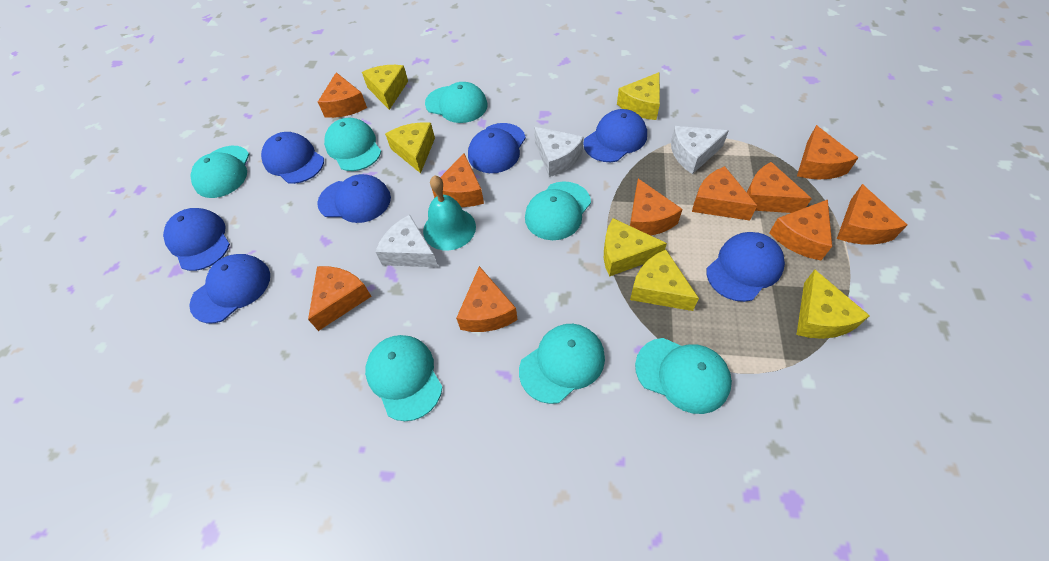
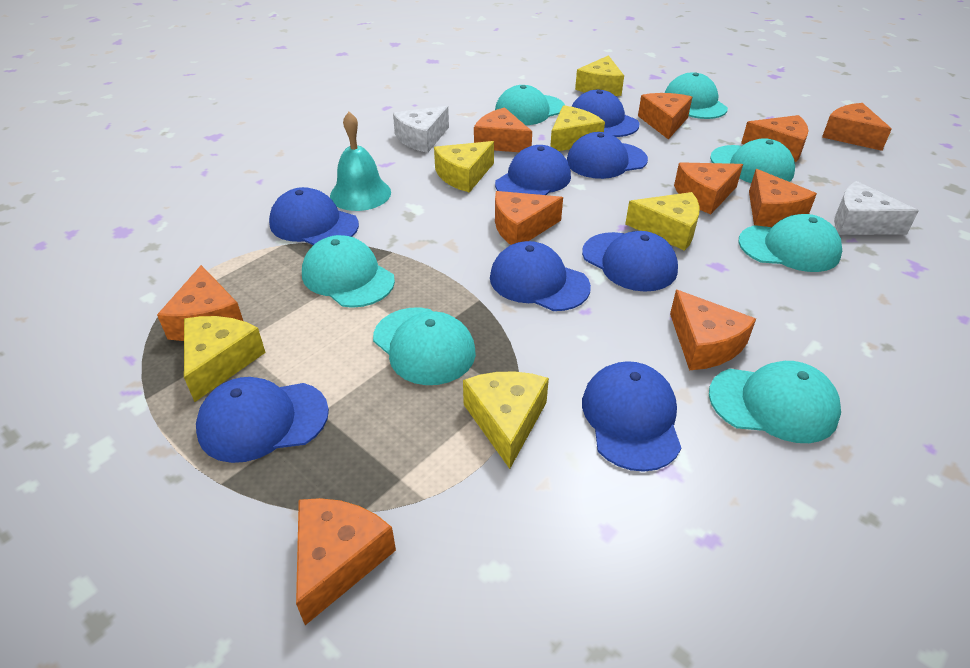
blue cap: 7 -> 8
white cheese: 3 -> 2

